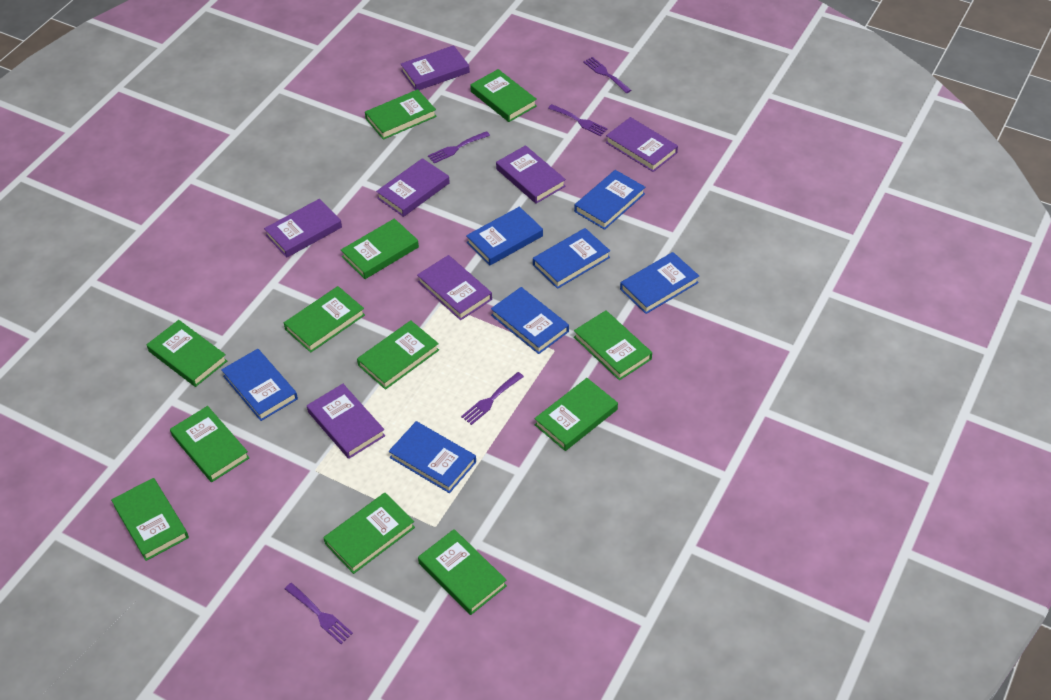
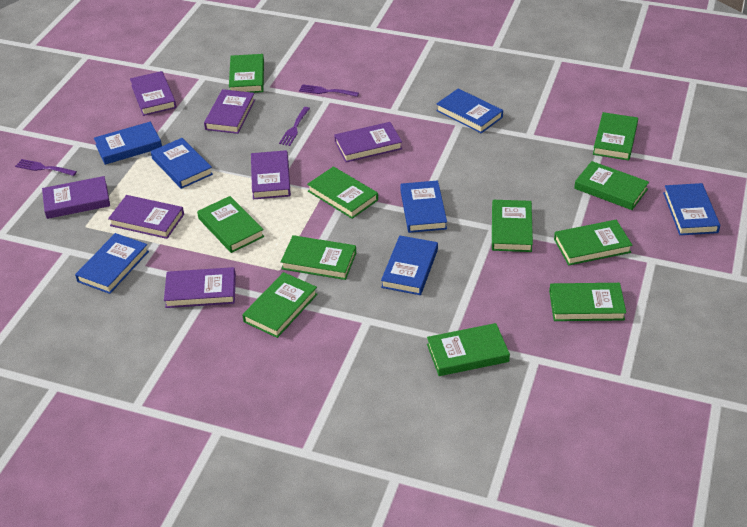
green book: 12 -> 11
purple fork: 5 -> 3

